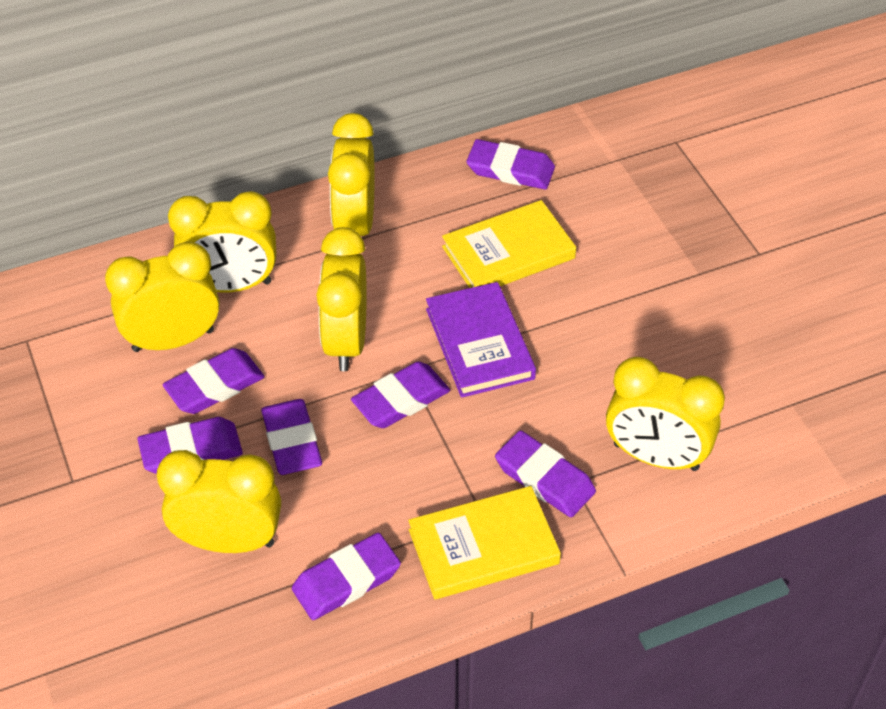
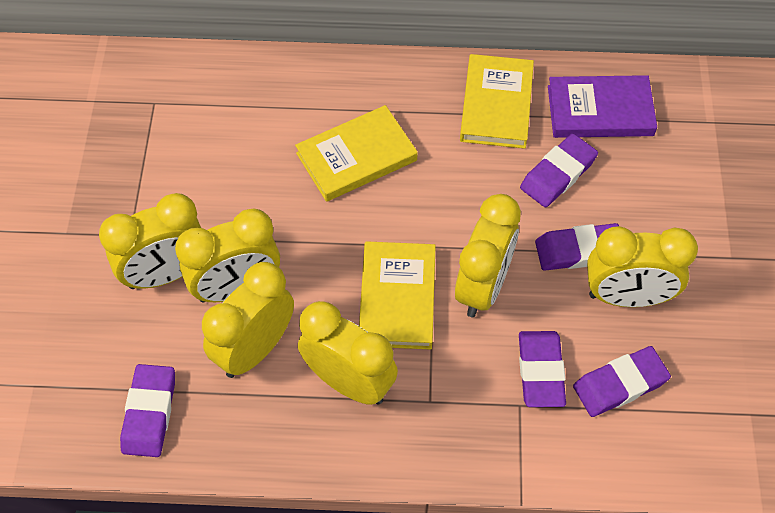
purple eraser: 7 -> 5
yellow book: 2 -> 3

